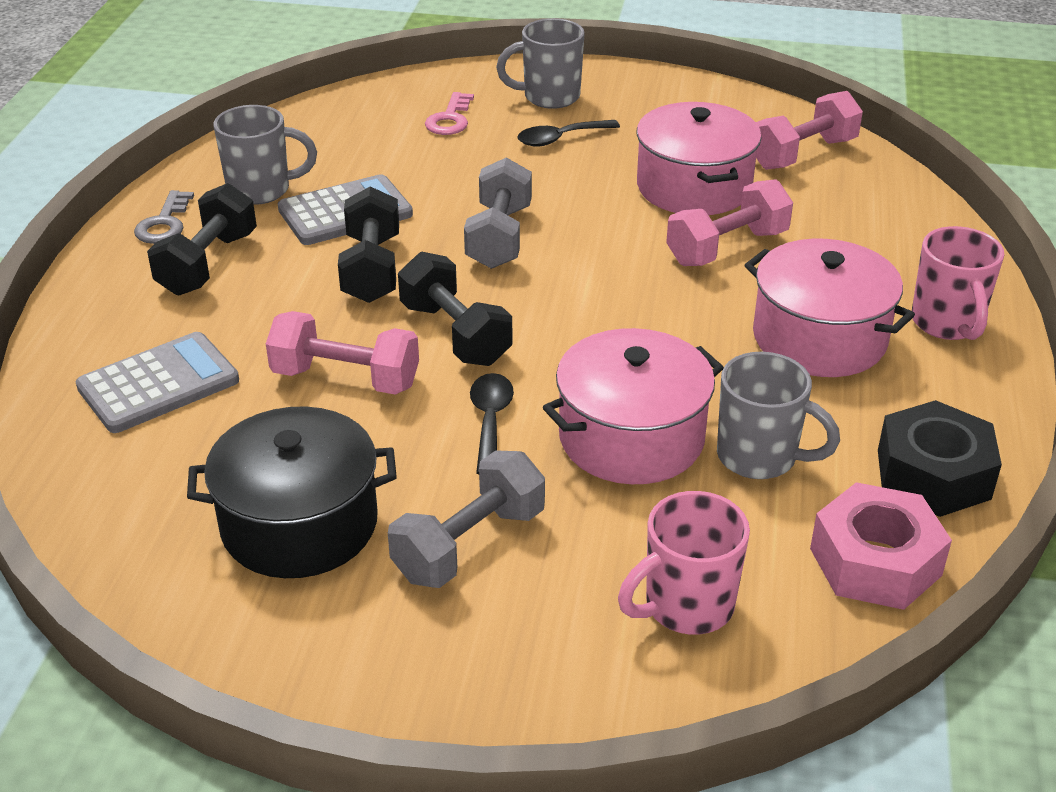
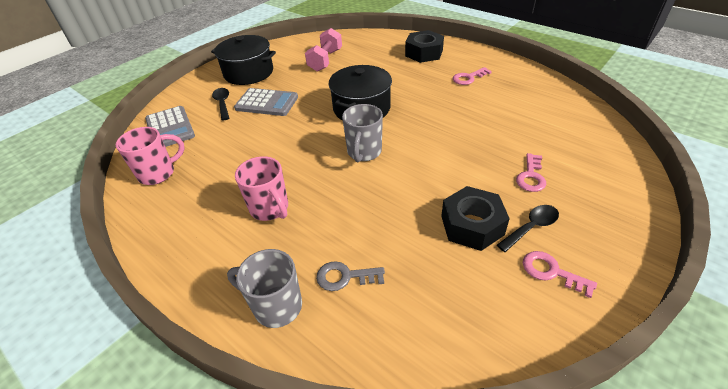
black dumbbell: 3 -> 0
black nut: 1 -> 2
black pot: 1 -> 2
grey dumbbell: 2 -> 0
grey mug: 3 -> 2
pink dumbbell: 3 -> 1
pink key: 1 -> 3
pink nut: 1 -> 0
pink pot: 3 -> 0

